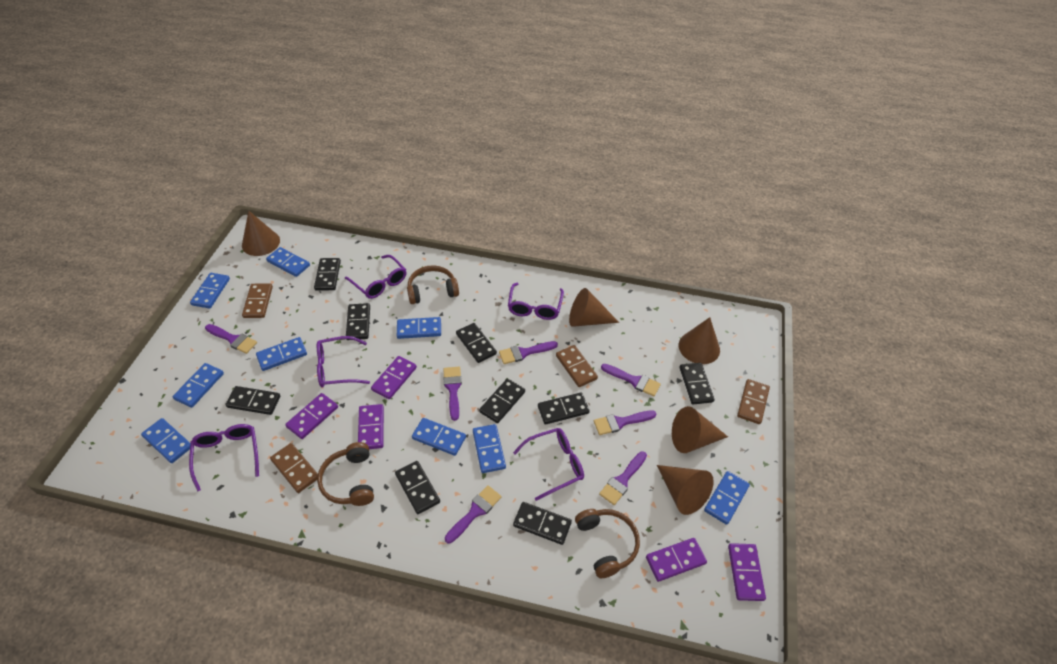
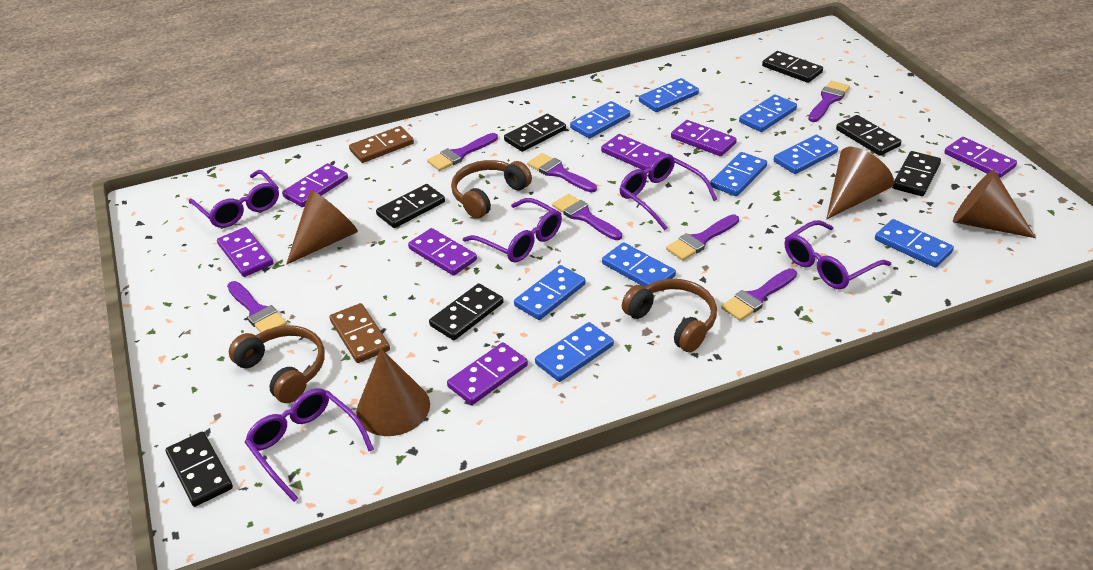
black domino: 9 -> 7
brown cone: 5 -> 4
brown domino: 4 -> 2
purple domino: 5 -> 7

